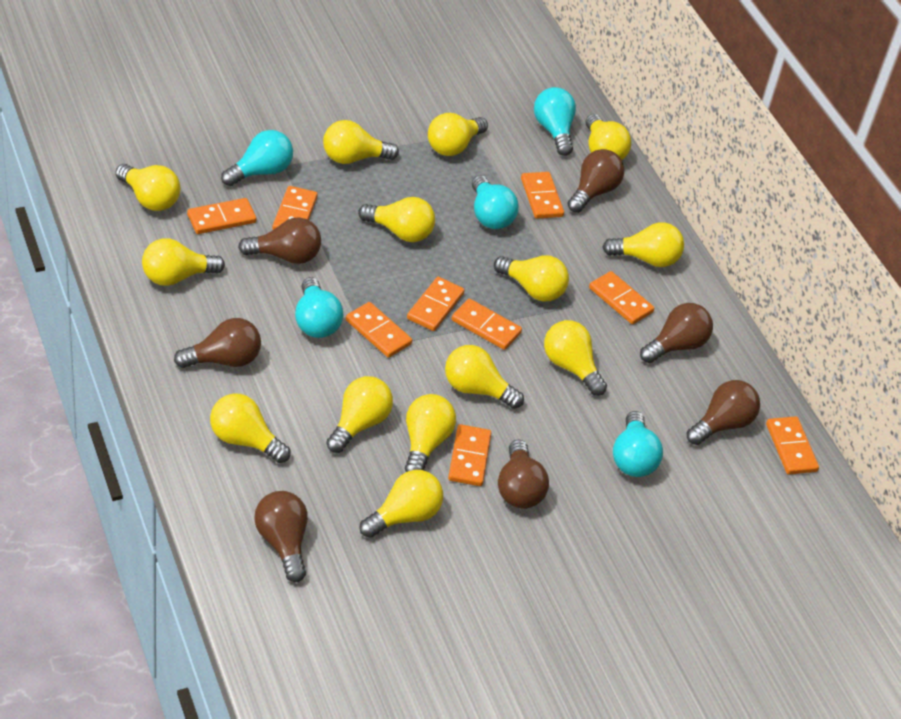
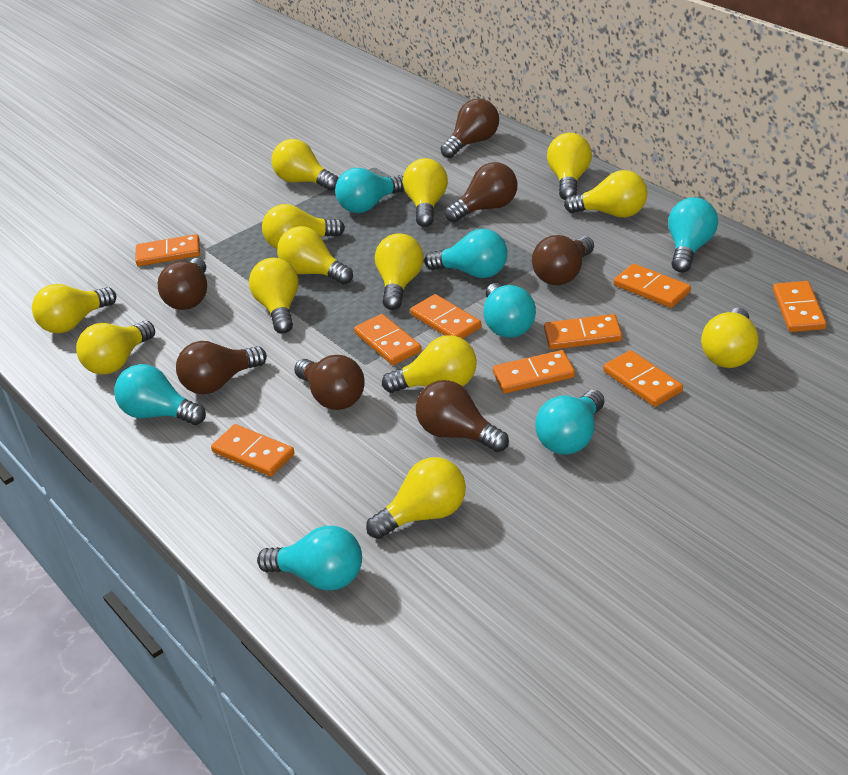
turquoise light bulb: 5 -> 7
yellow light bulb: 14 -> 13

